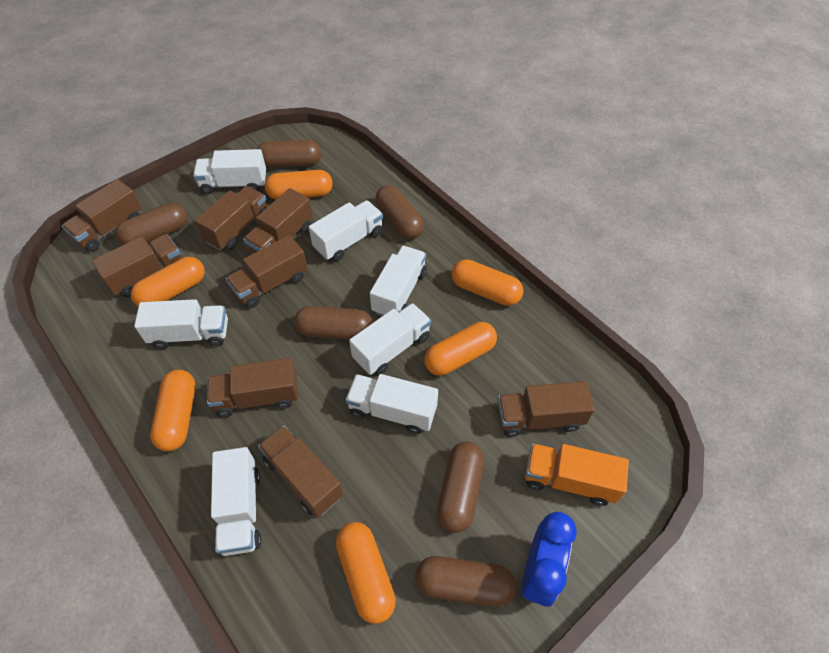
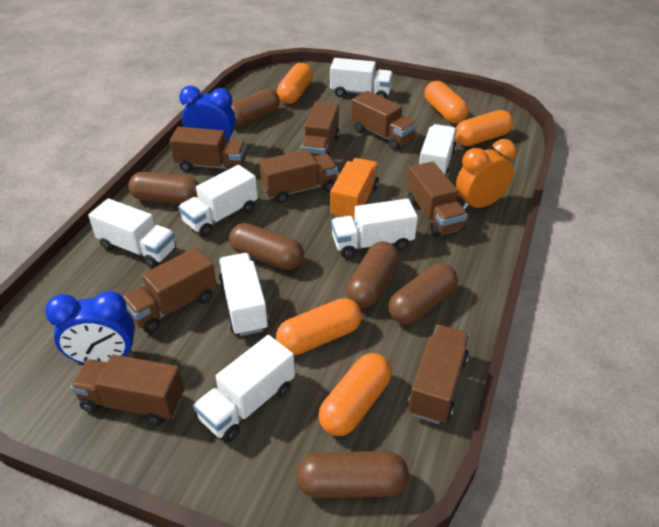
blue clock: 1 -> 2
orange capsule: 6 -> 5
orange clock: 0 -> 1

